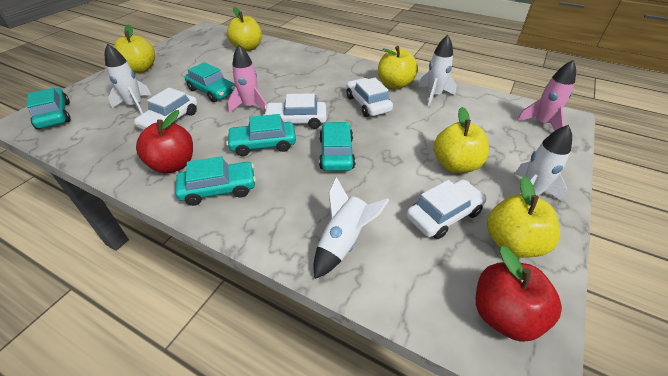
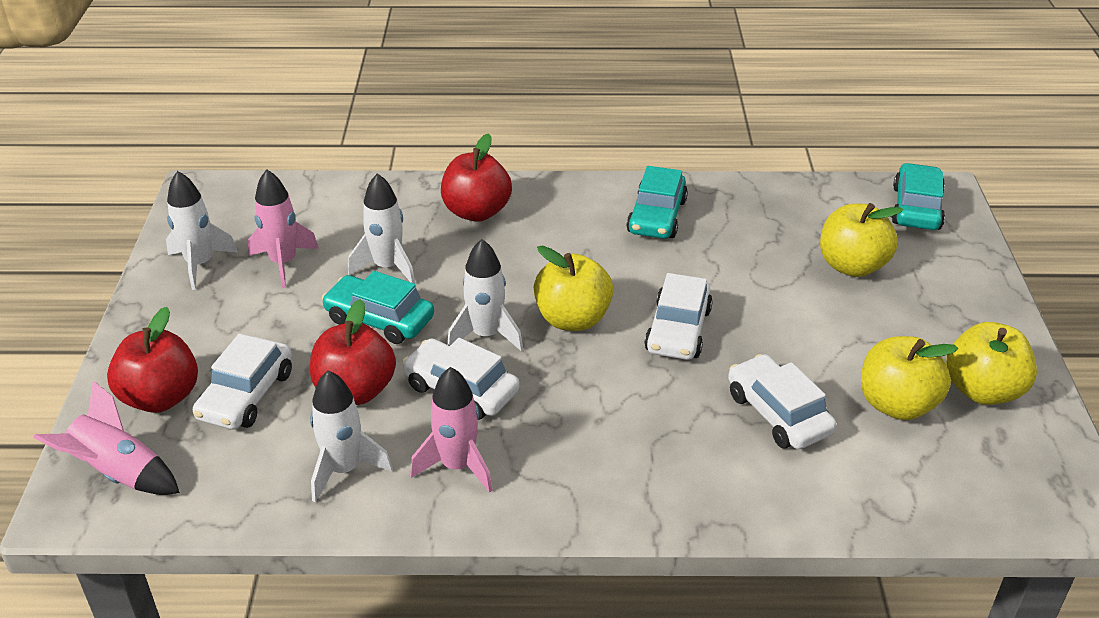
pink rocket: 2 -> 3
red apple: 2 -> 3
turquoise car: 5 -> 3
yellow apple: 5 -> 4

